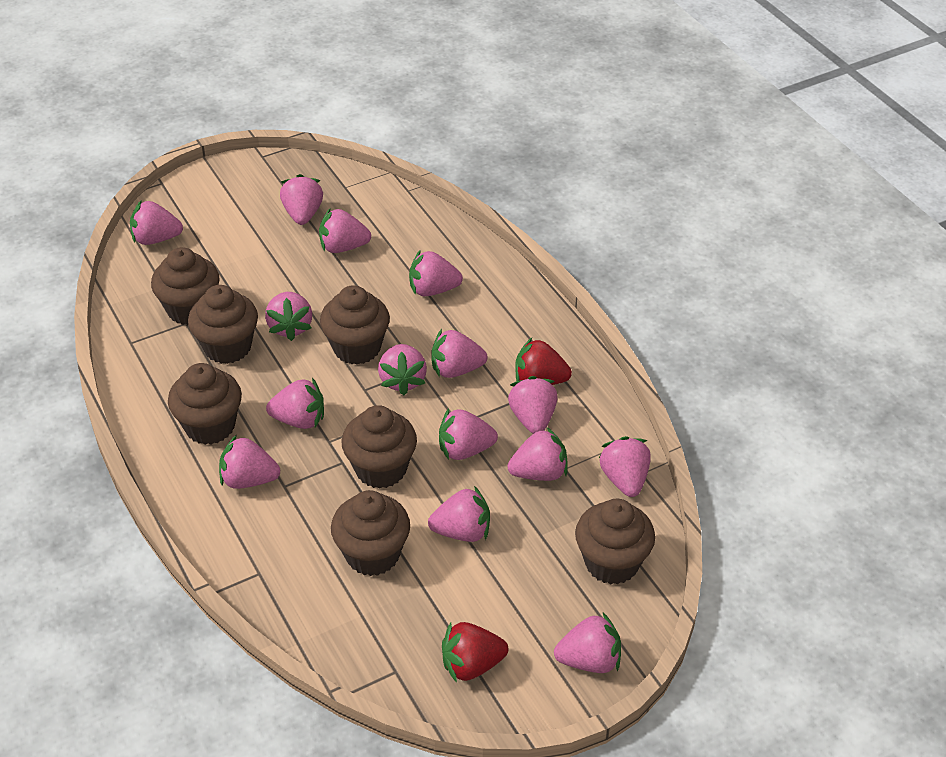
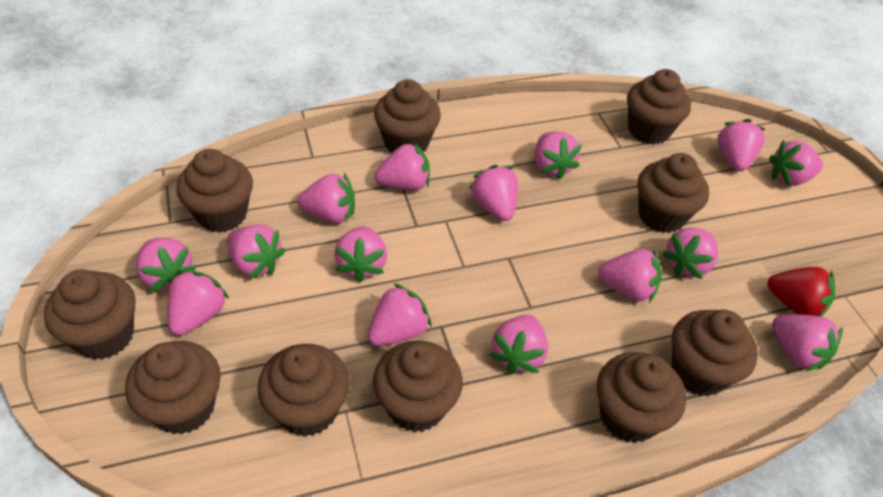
brown cupcake: 7 -> 10
red strawberry: 2 -> 1

